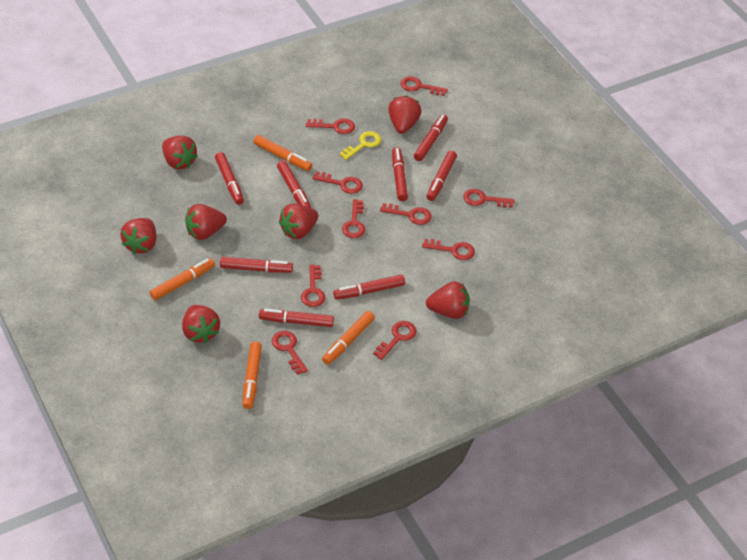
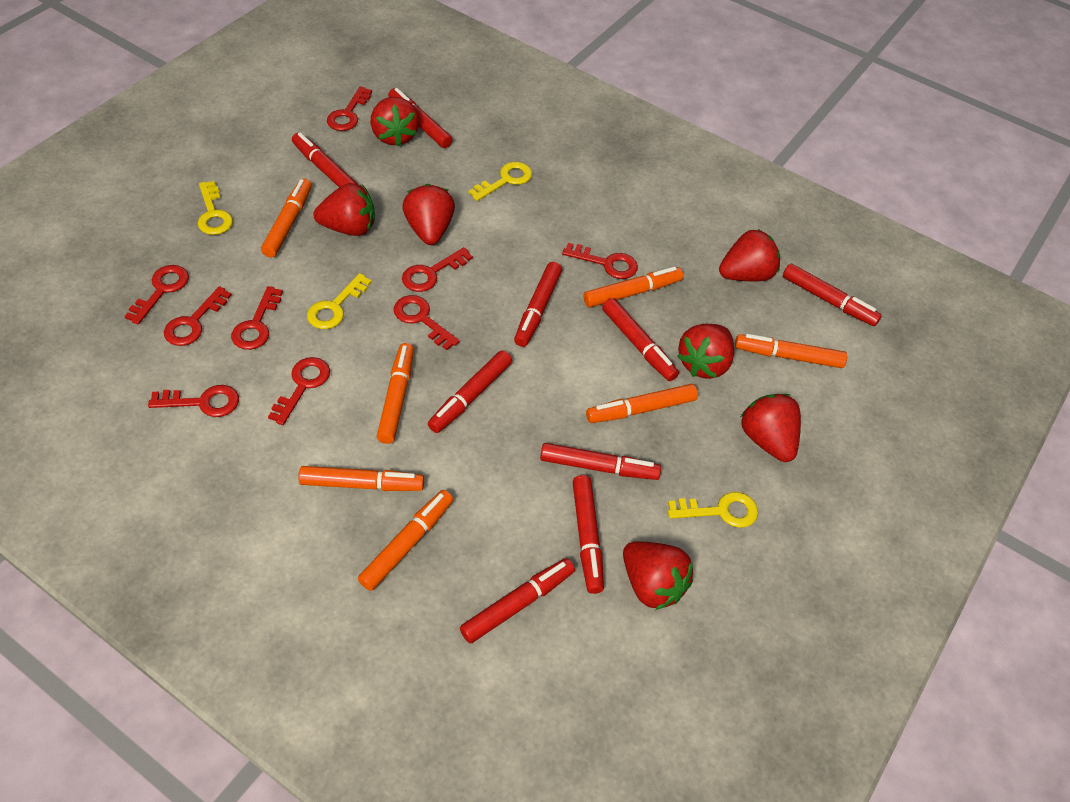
orange marker: 4 -> 7
red key: 10 -> 9
red marker: 8 -> 9
yellow key: 1 -> 4

